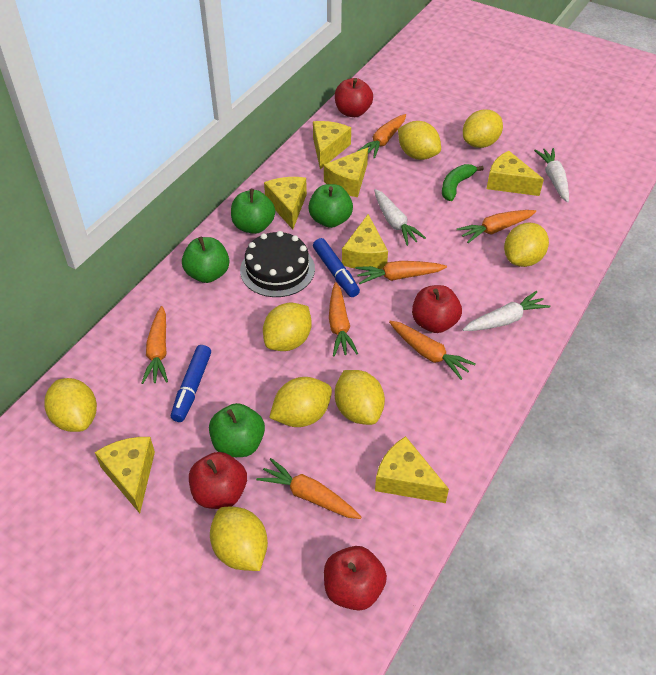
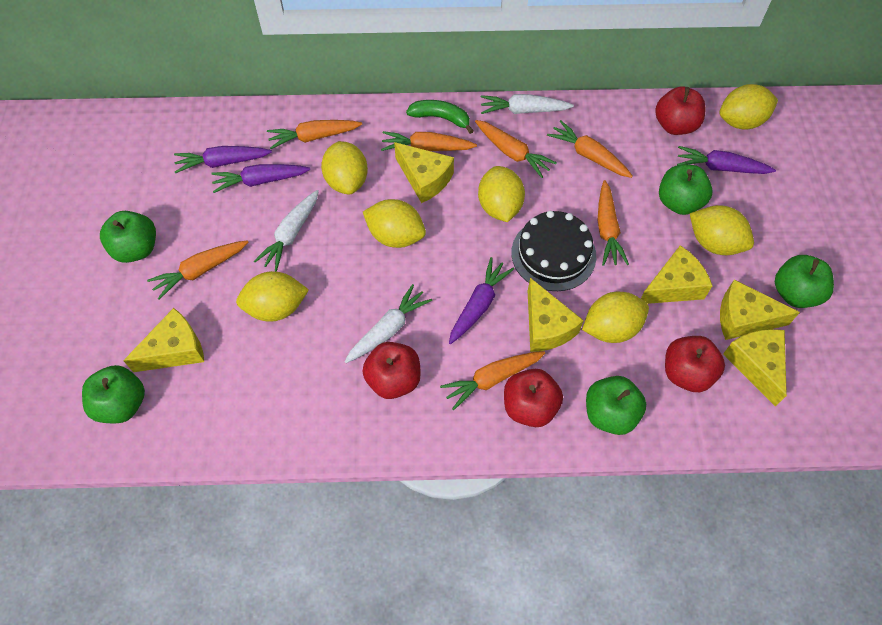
blue marker: 2 -> 0
green apple: 4 -> 5
purple carrot: 0 -> 4
yellow cheese: 7 -> 6
yellow lemon: 8 -> 7

